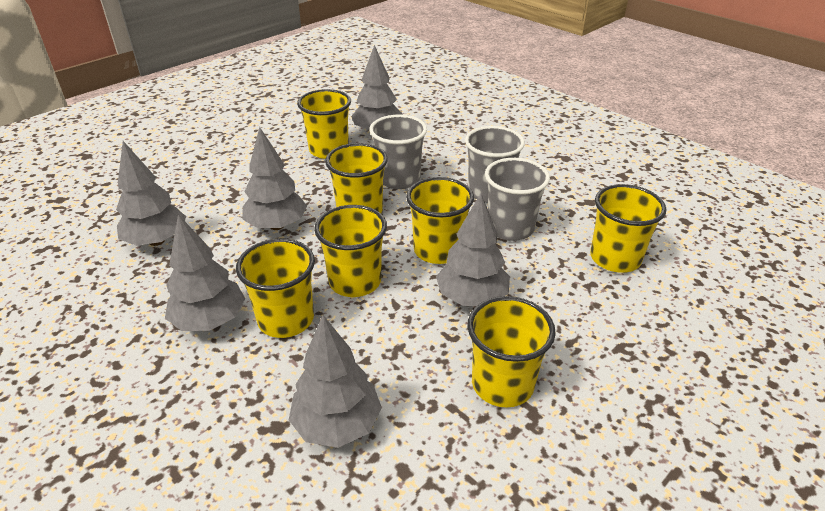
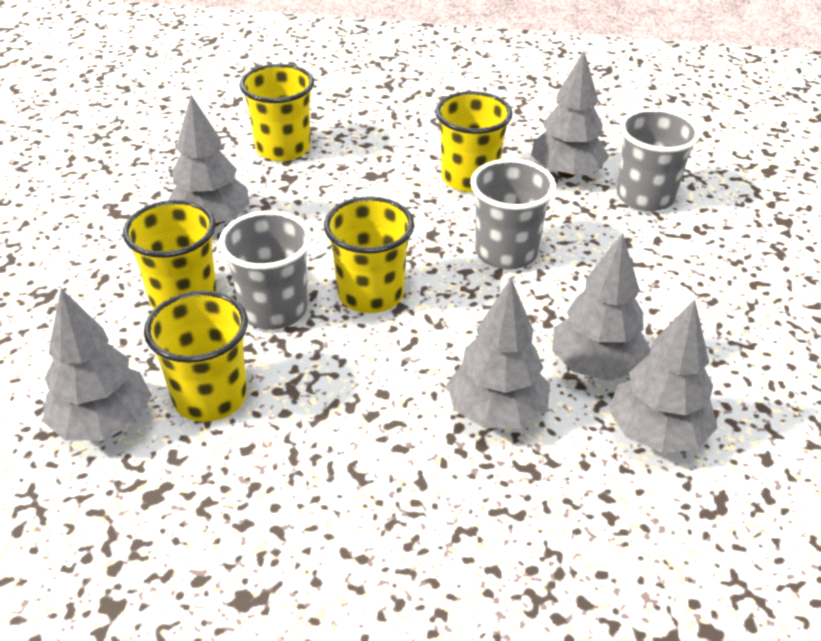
yellow cup: 7 -> 5

